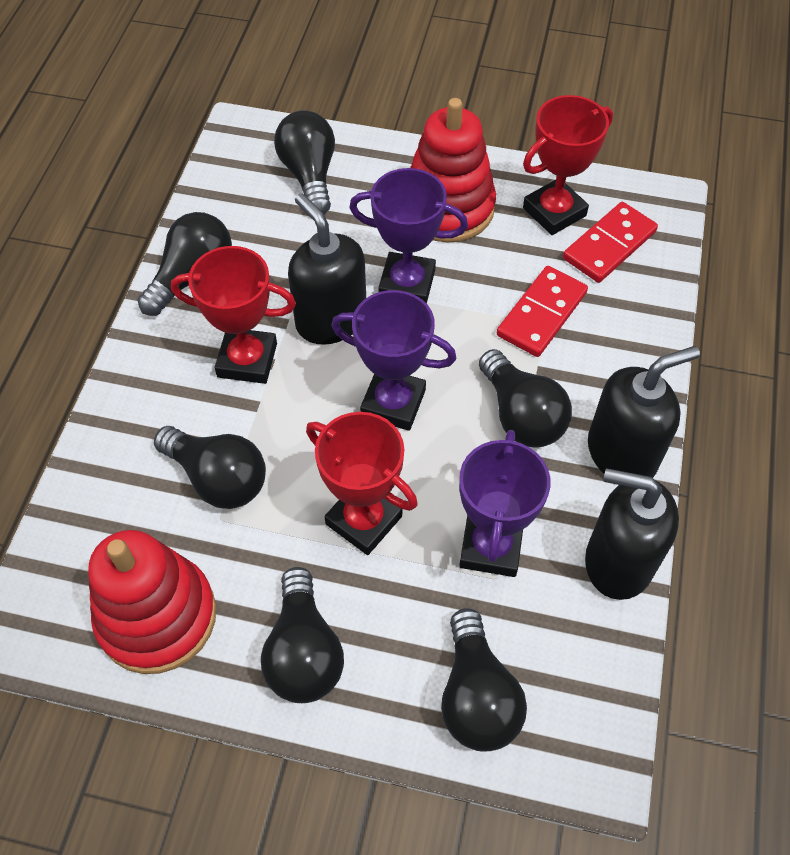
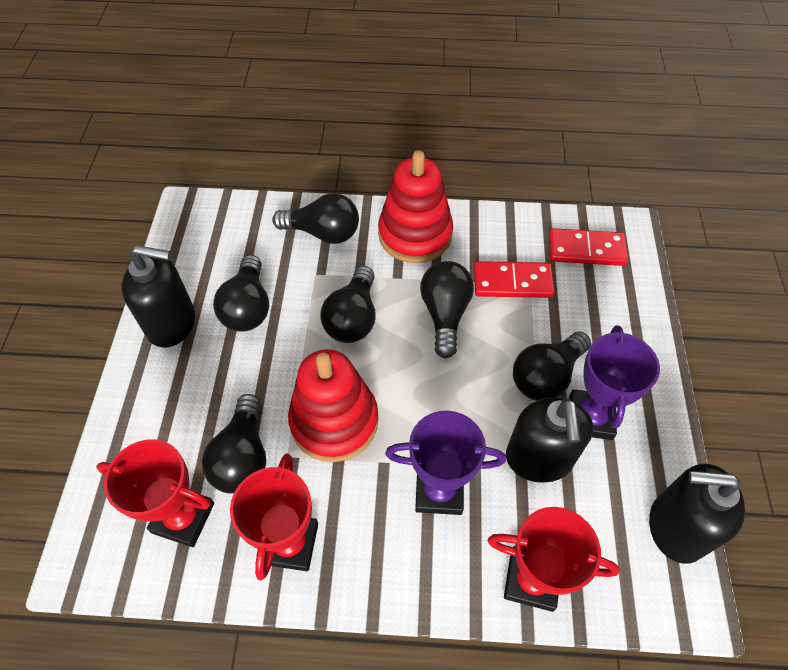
purple trophy: 3 -> 2

